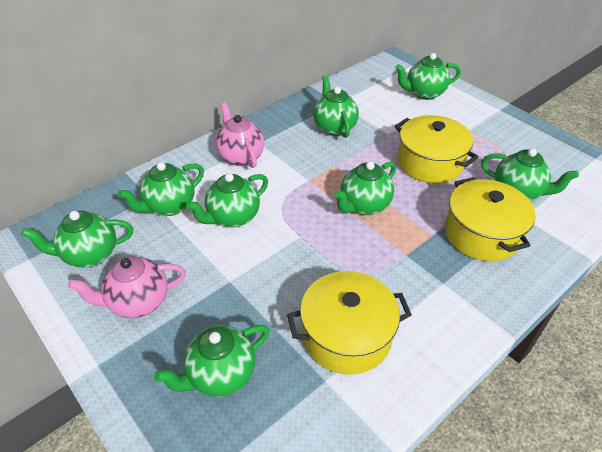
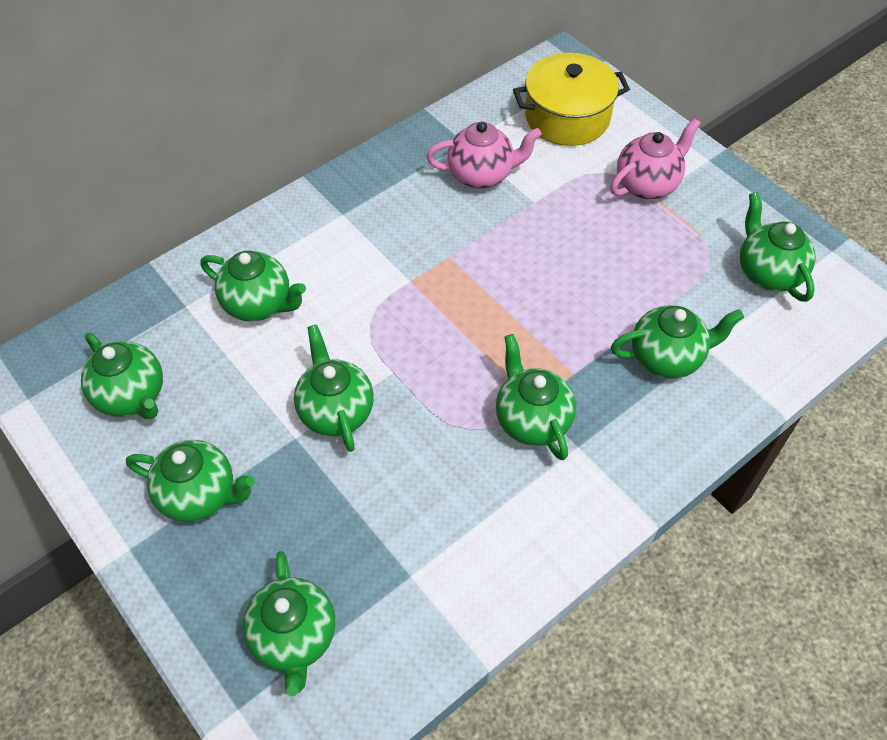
yellow pot: 3 -> 1

